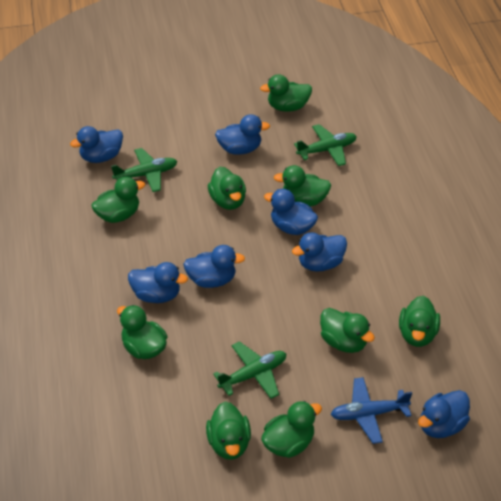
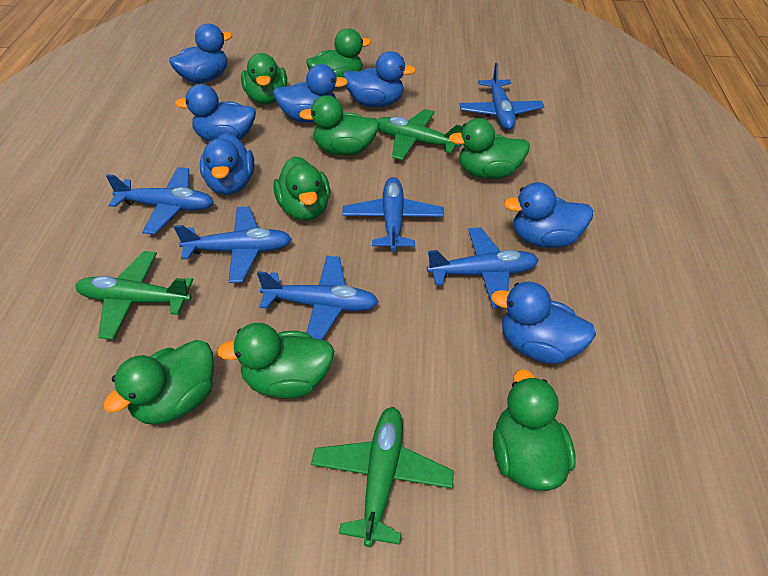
blue plane: 1 -> 6
green duck: 9 -> 8

